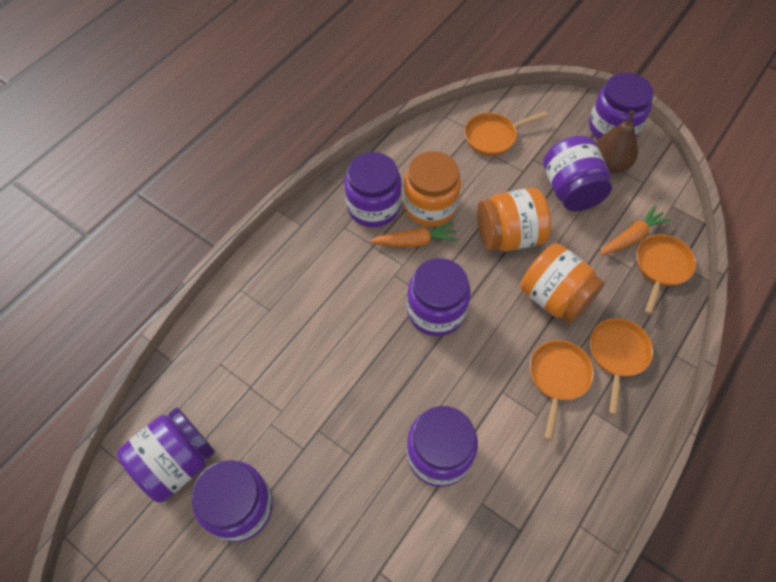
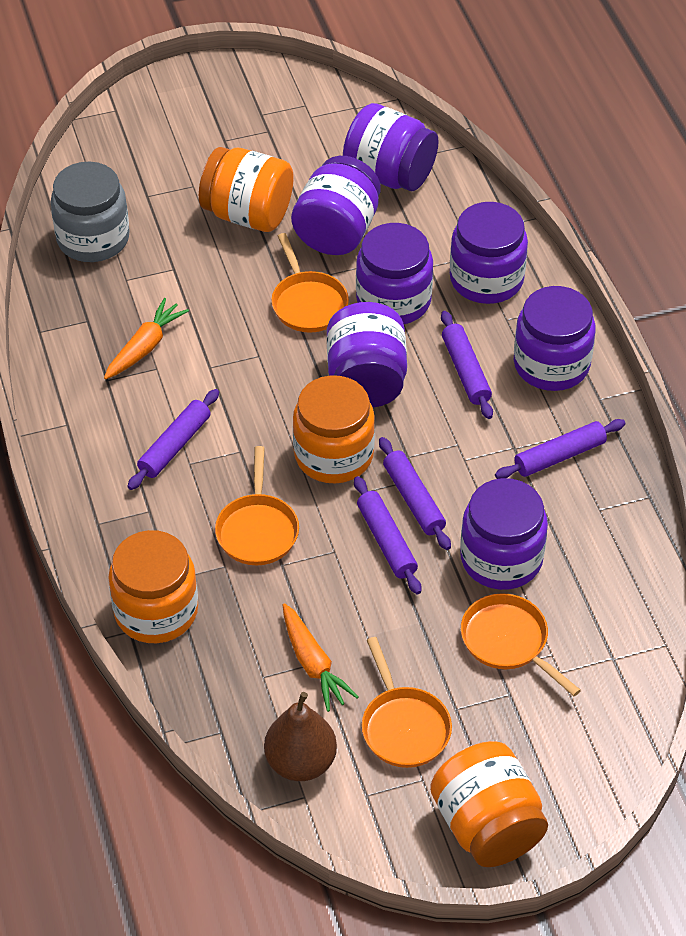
grey jar: 0 -> 1
orange jar: 3 -> 4
purple rolling pin: 0 -> 5

